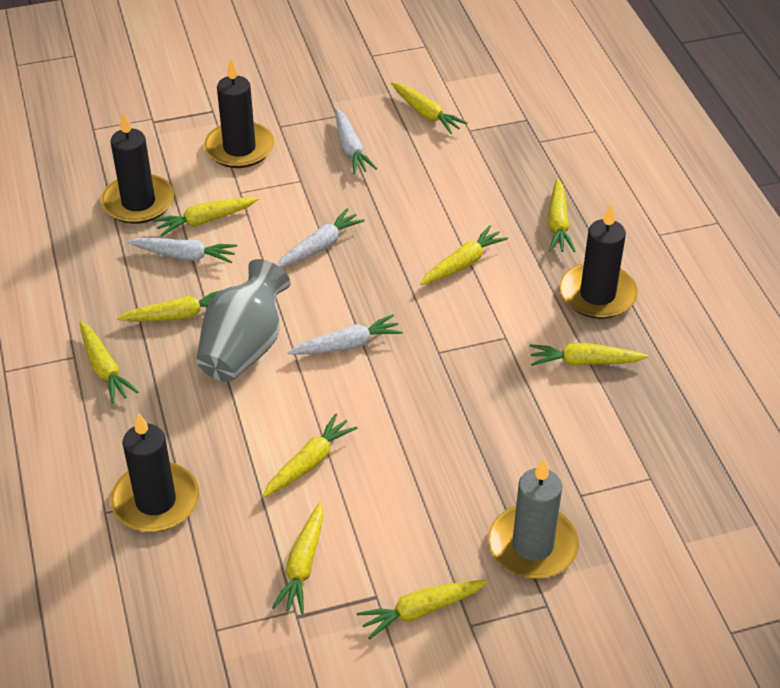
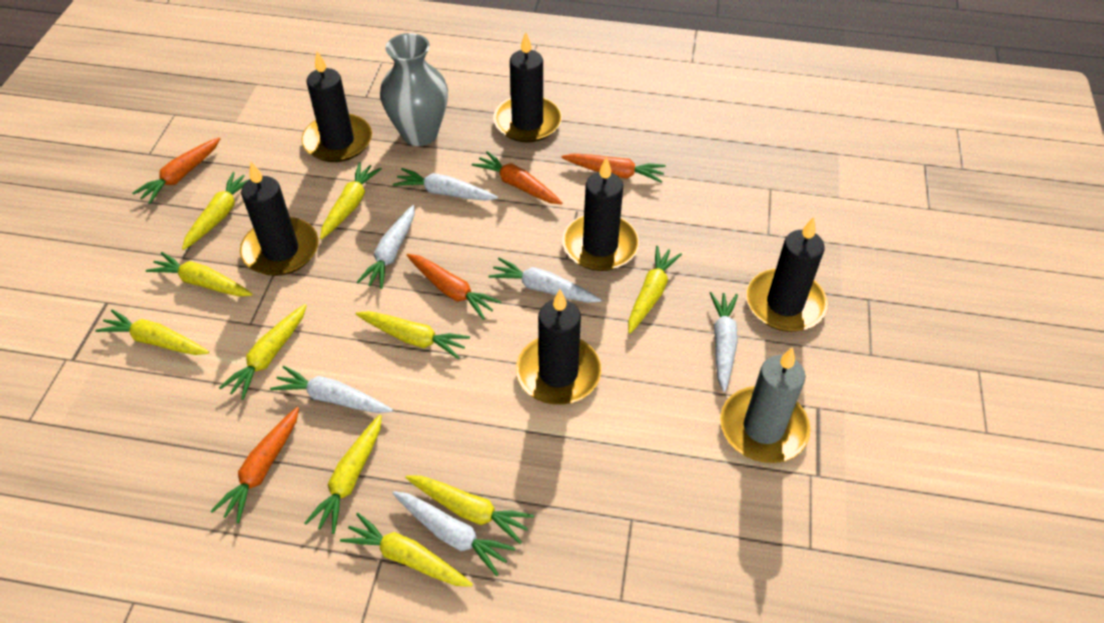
black candle: 4 -> 6
orange carrot: 0 -> 5
white carrot: 4 -> 6

